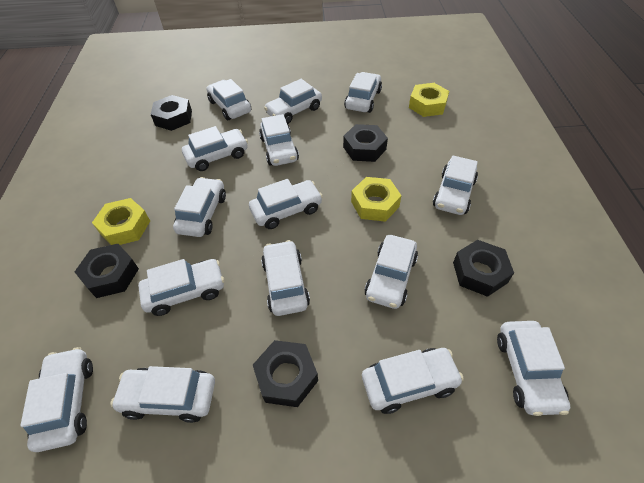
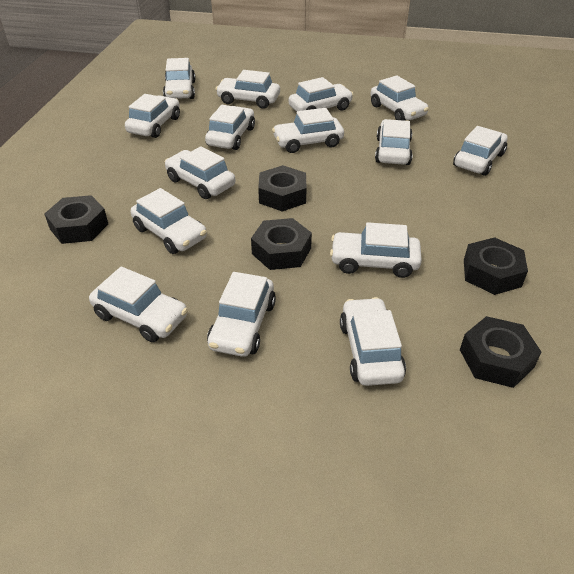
yellow nut: 3 -> 0

